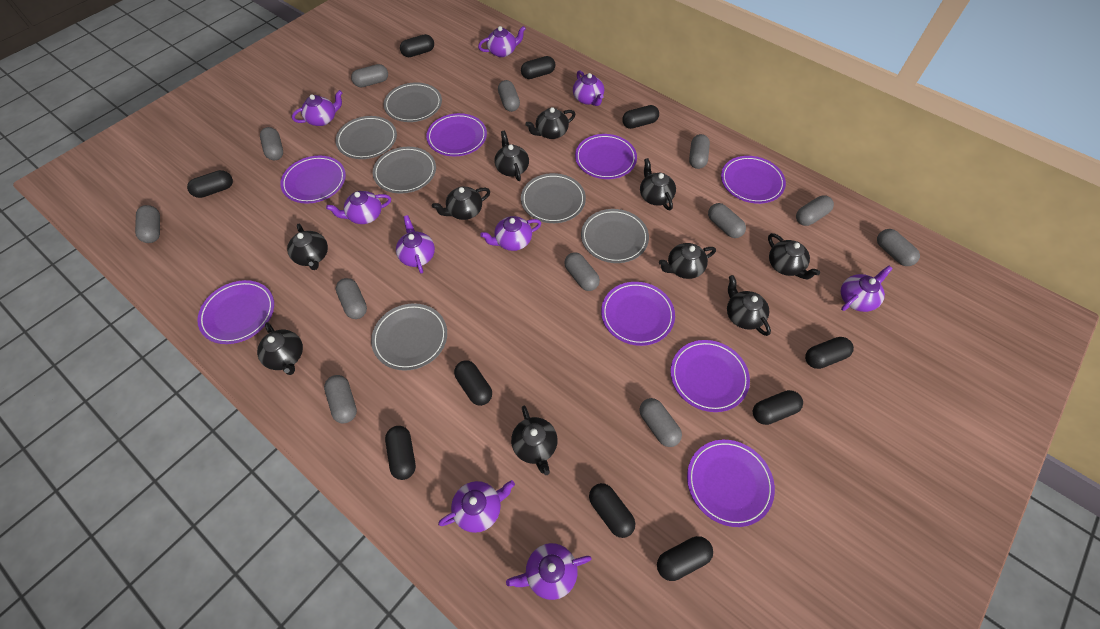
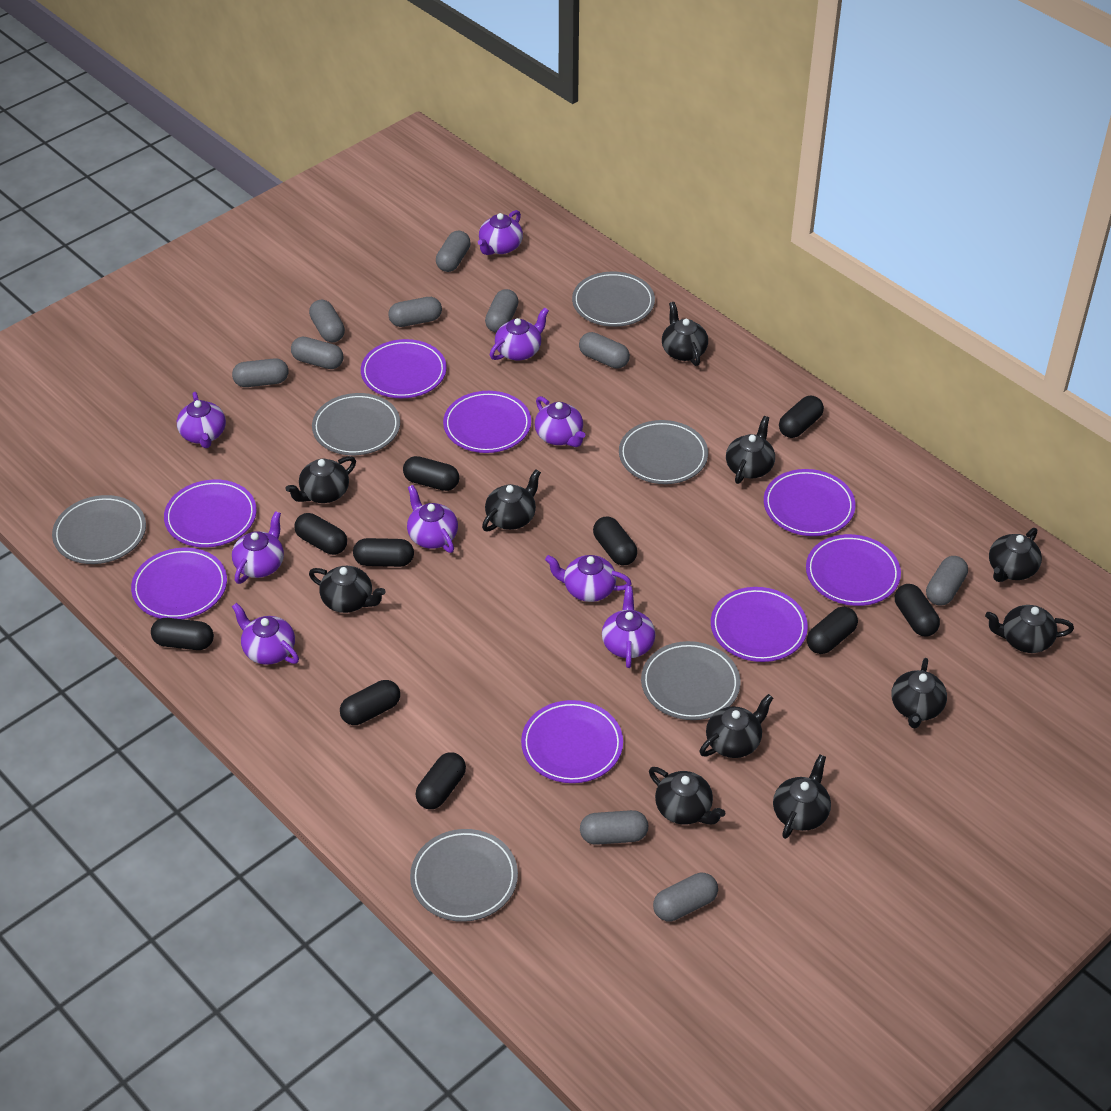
black teapot: 10 -> 11
grey capsule: 12 -> 10

